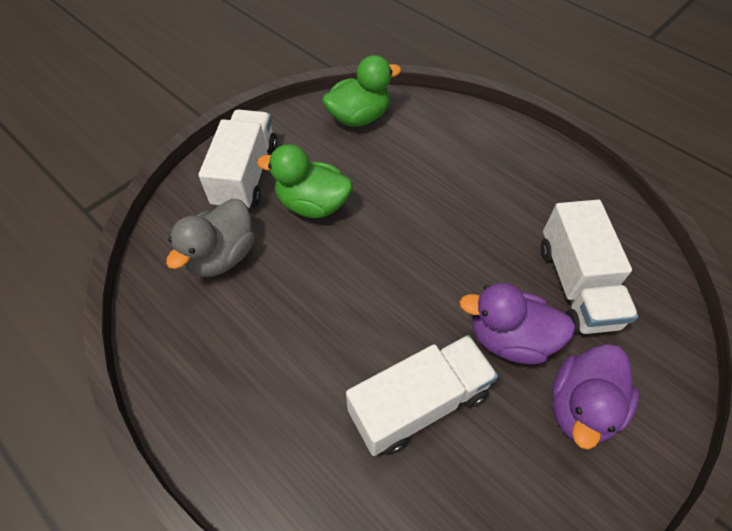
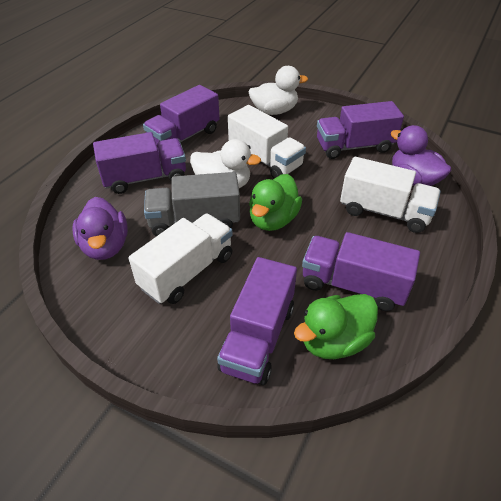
grey duck: 1 -> 0
grey truck: 0 -> 1
purple truck: 0 -> 5
white duck: 0 -> 2

